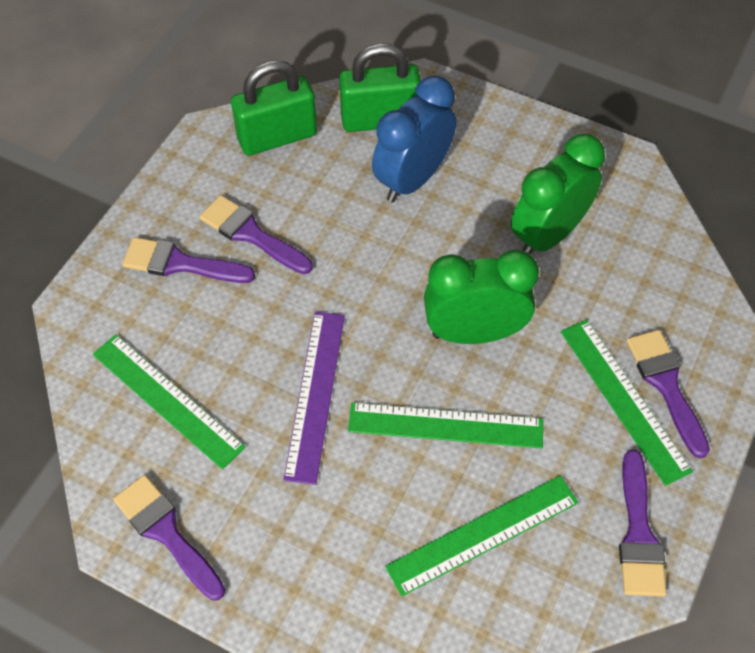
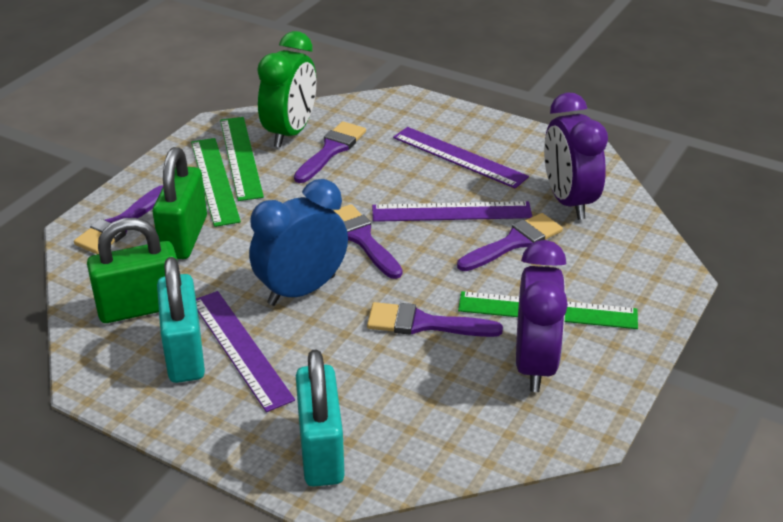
green clock: 2 -> 1
green ruler: 4 -> 3
purple clock: 0 -> 2
purple ruler: 1 -> 3
turquoise padlock: 0 -> 2

